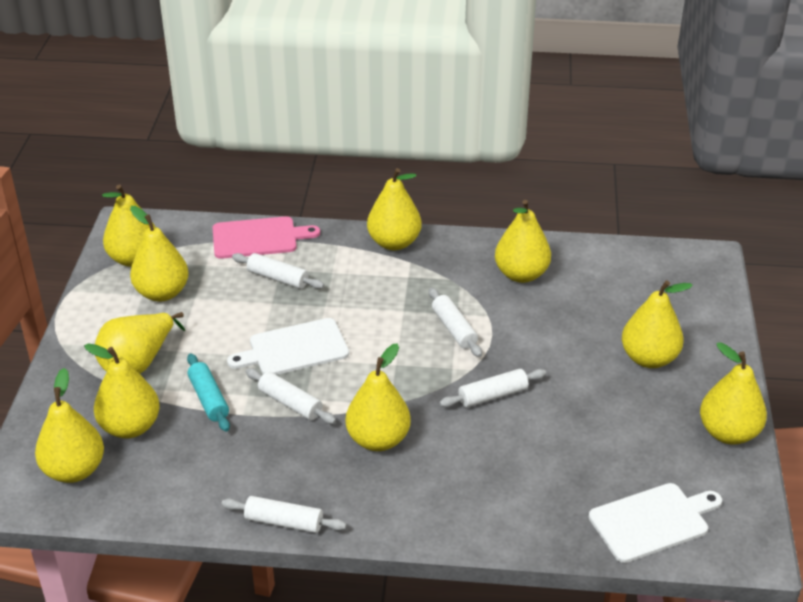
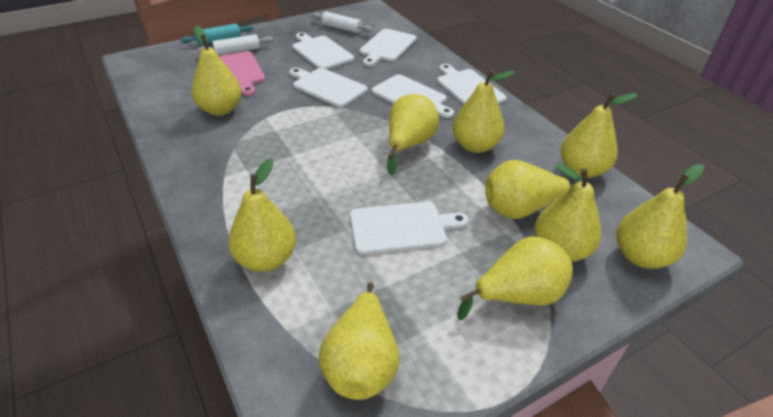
white cutting board: 2 -> 6
white rolling pin: 5 -> 2

